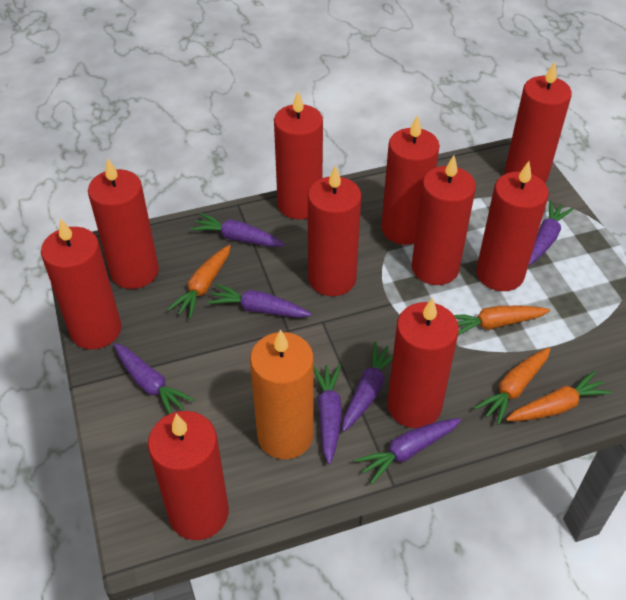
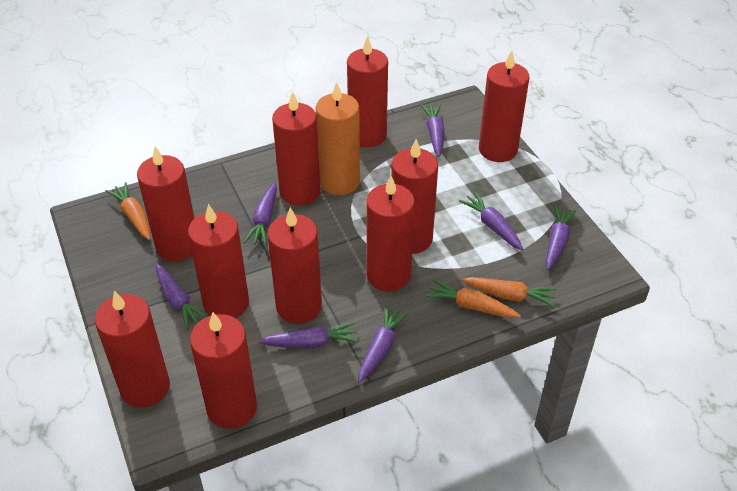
orange carrot: 4 -> 3

